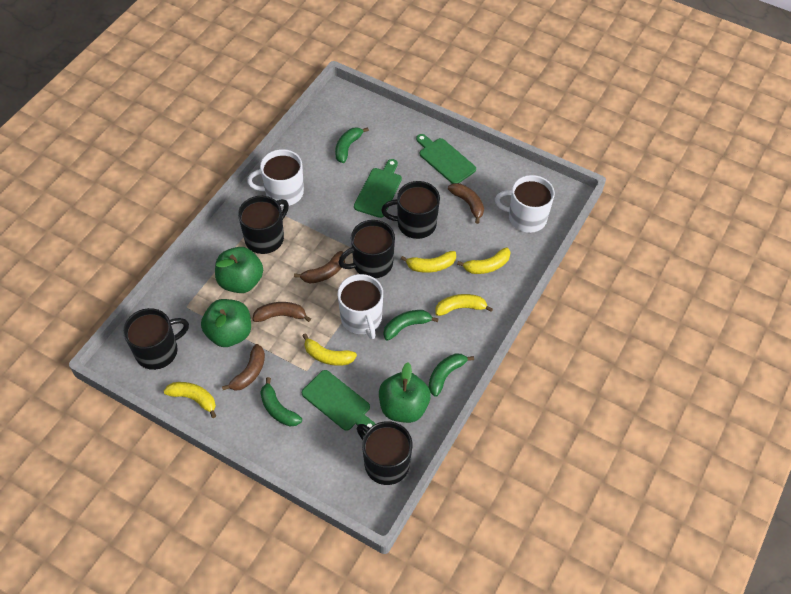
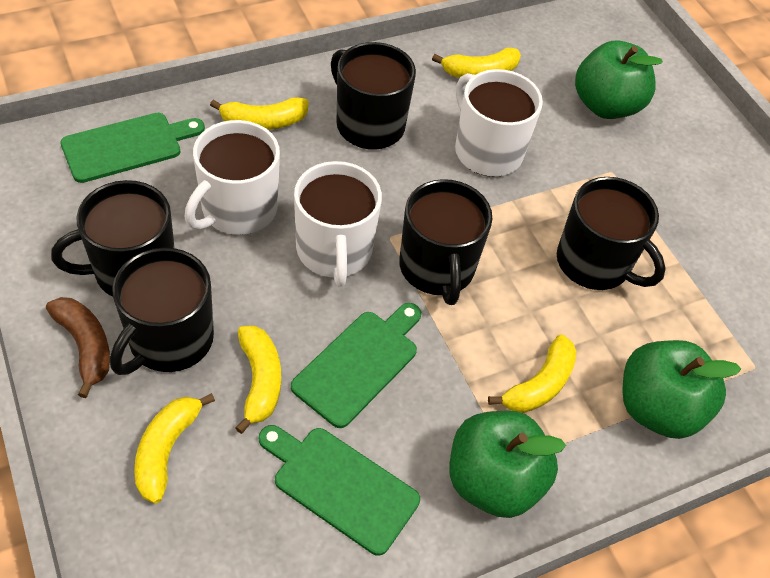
brown banana: 4 -> 1
green banana: 4 -> 0

